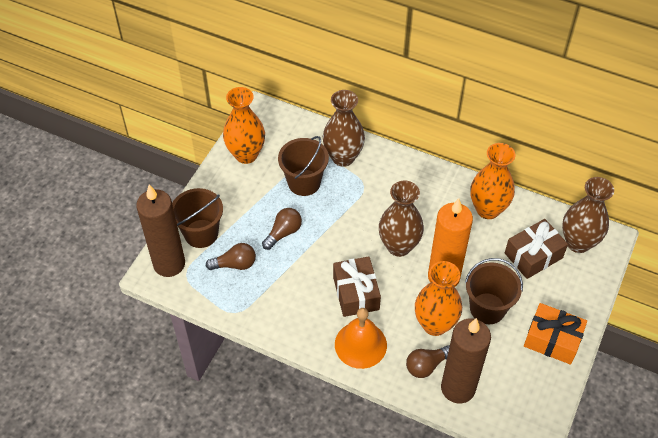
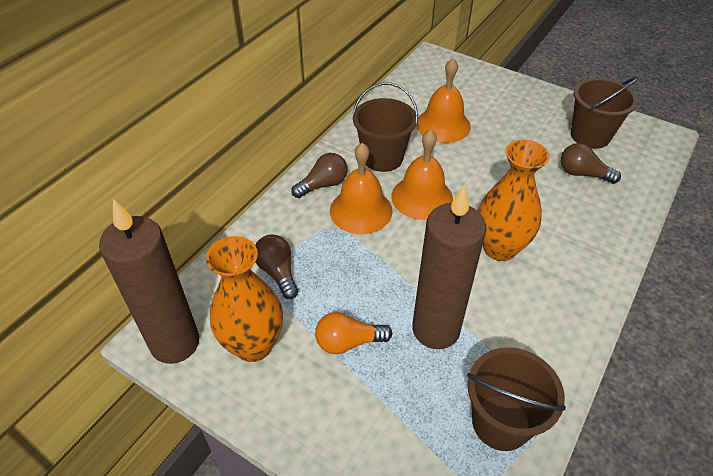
brown gift: 2 -> 0
brown vase: 3 -> 0
orange bell: 1 -> 3
orange candle: 1 -> 0
orange gift: 1 -> 0
orange light bulb: 0 -> 1
orange vase: 3 -> 2

